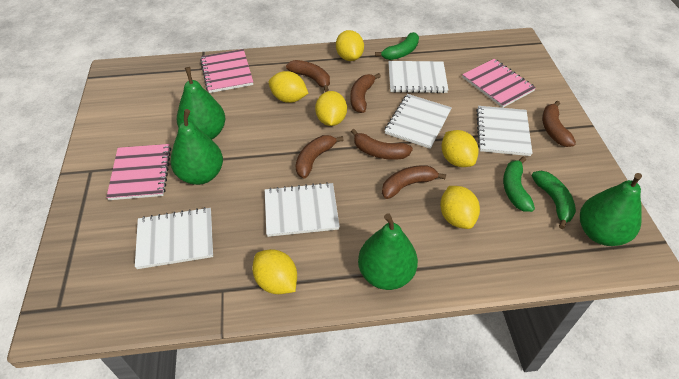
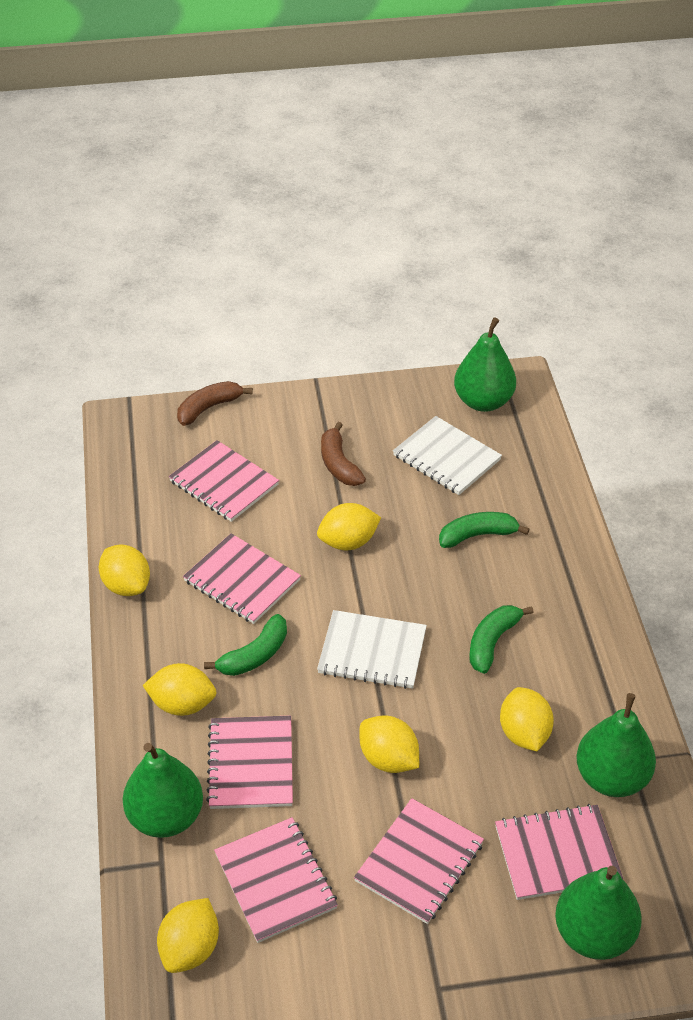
brown banana: 6 -> 2
pink notebook: 3 -> 6
white notebook: 5 -> 2

